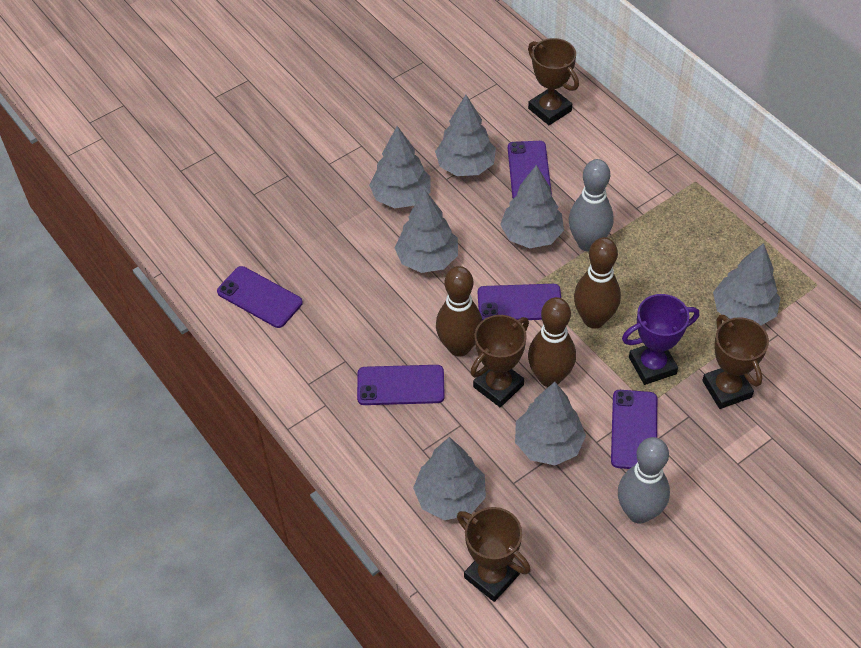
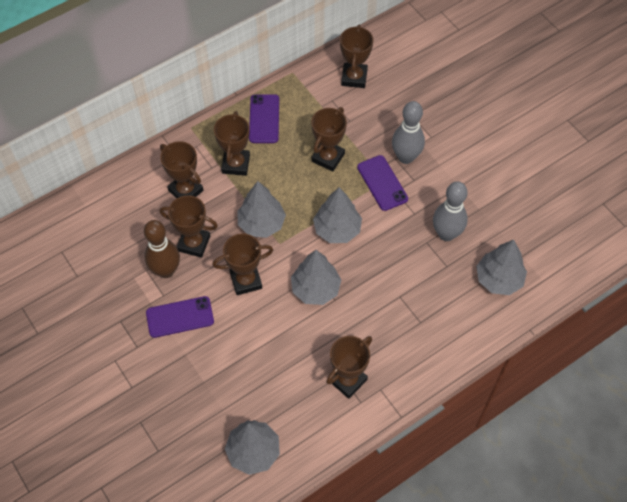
brown bowling pin: 3 -> 1
brown trophy: 4 -> 7
grey tree: 7 -> 5
purple phone: 5 -> 3
purple trophy: 1 -> 0

